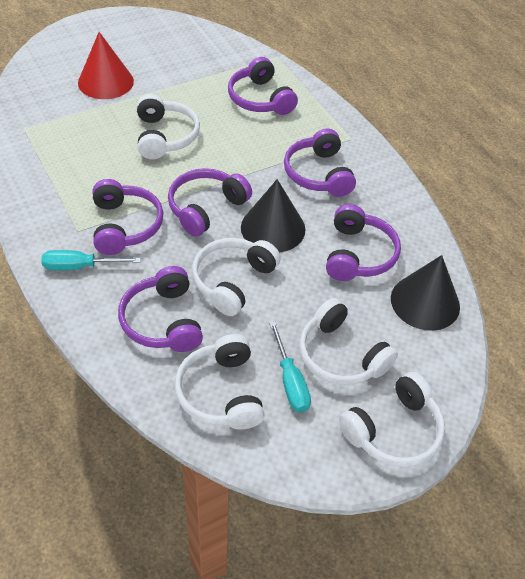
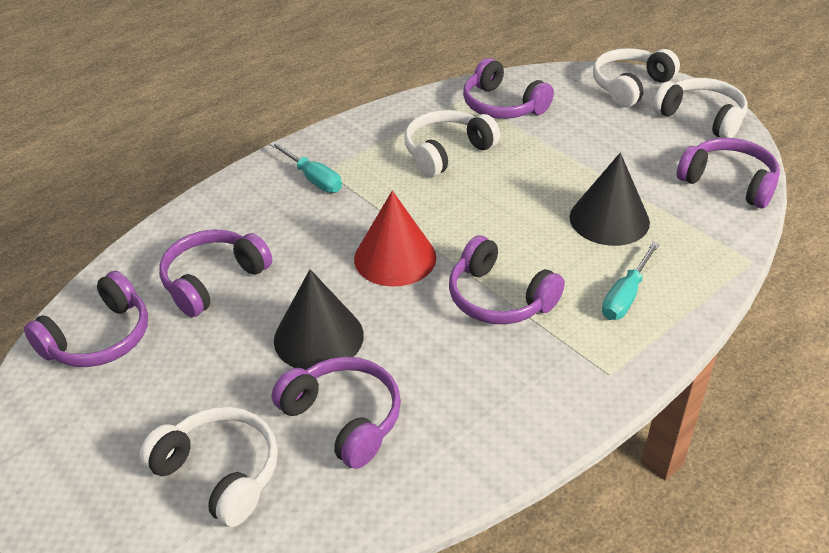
white headphones: 5 -> 4

